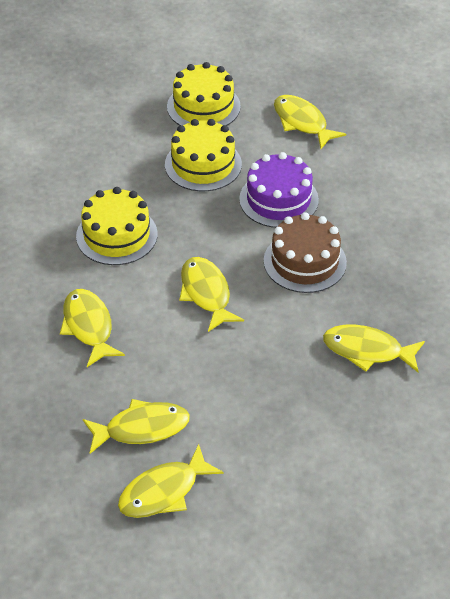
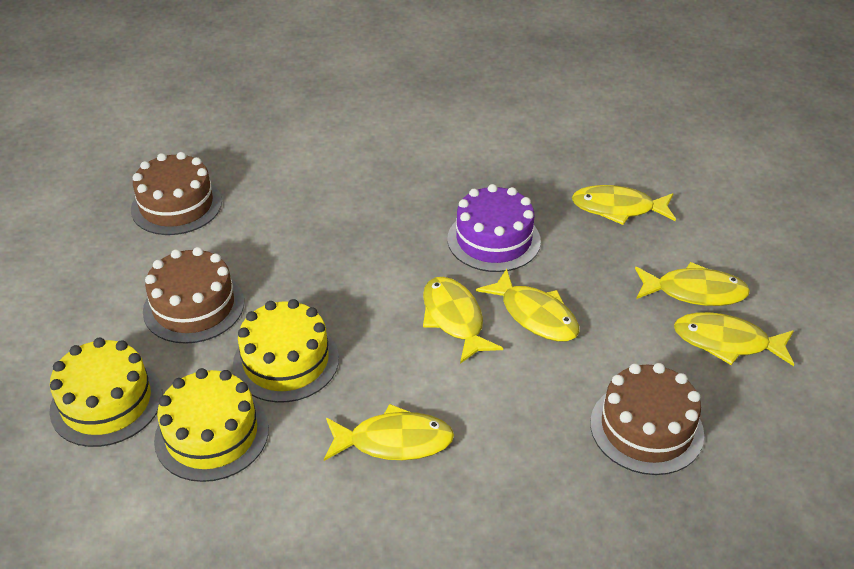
brown cake: 1 -> 3

